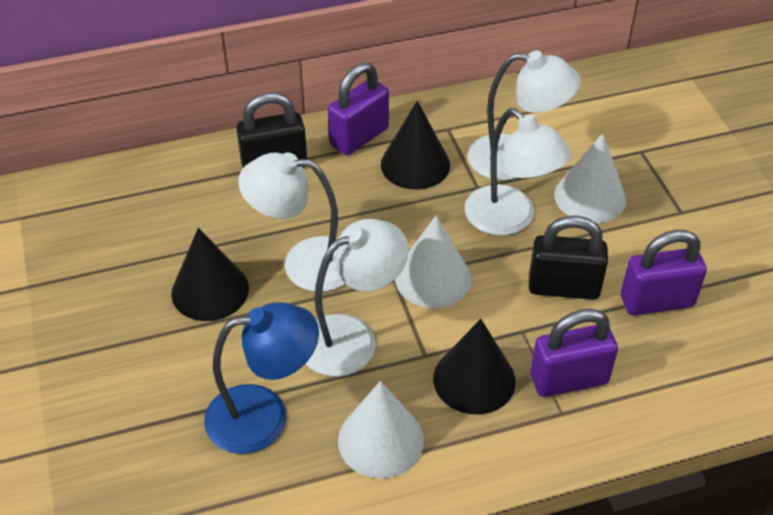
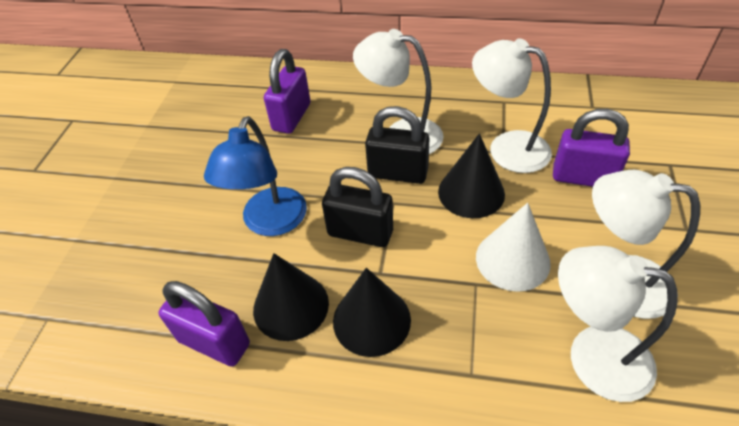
white cone: 3 -> 1

